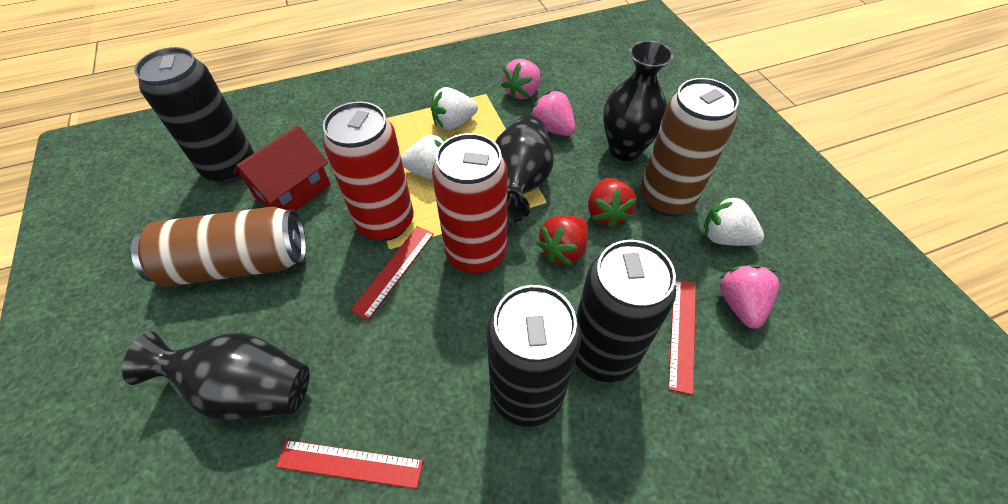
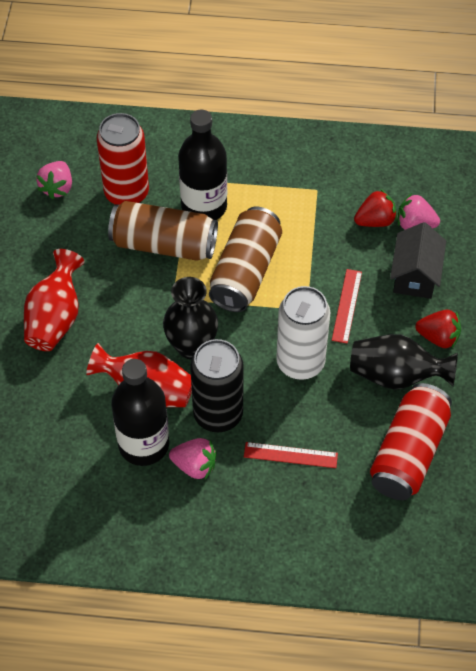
black bottle: 0 -> 2
black can: 3 -> 1
black house: 0 -> 1
black vase: 3 -> 2
red house: 1 -> 0
red ruler: 3 -> 2
red vase: 0 -> 2
white can: 0 -> 1
white strawberry: 3 -> 0

